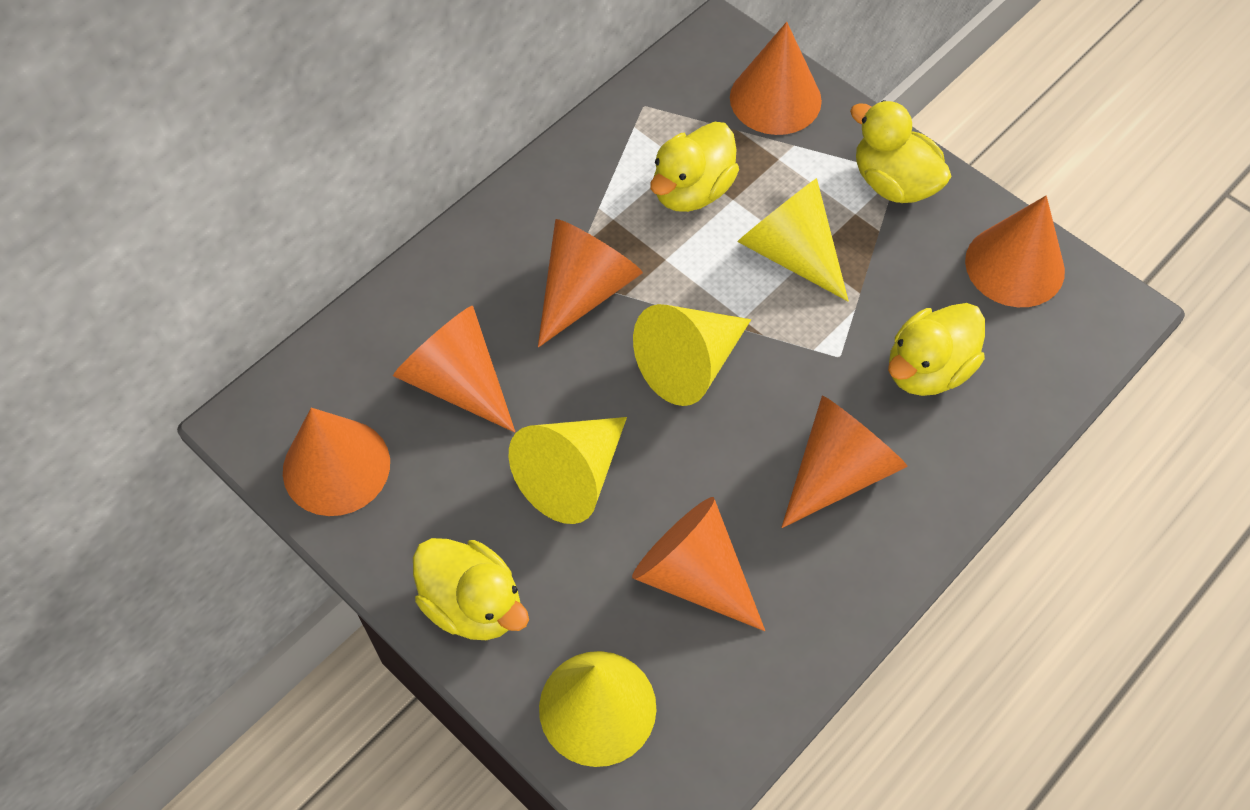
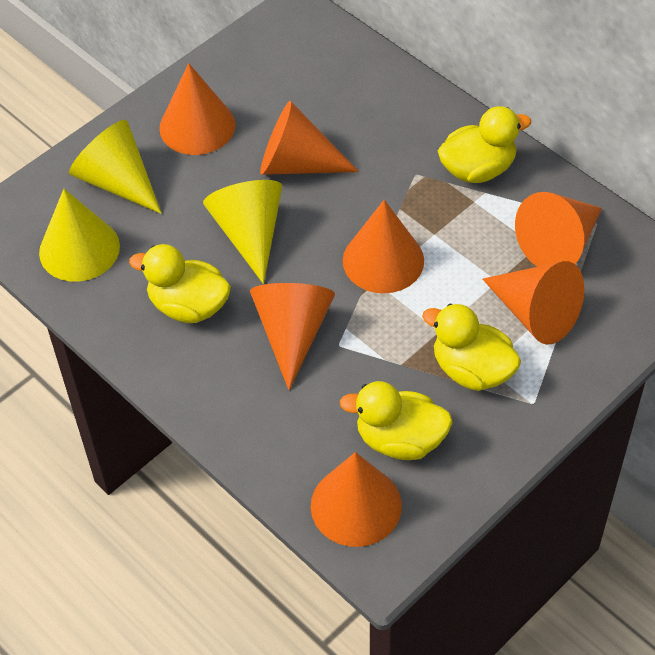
yellow cone: 4 -> 3

